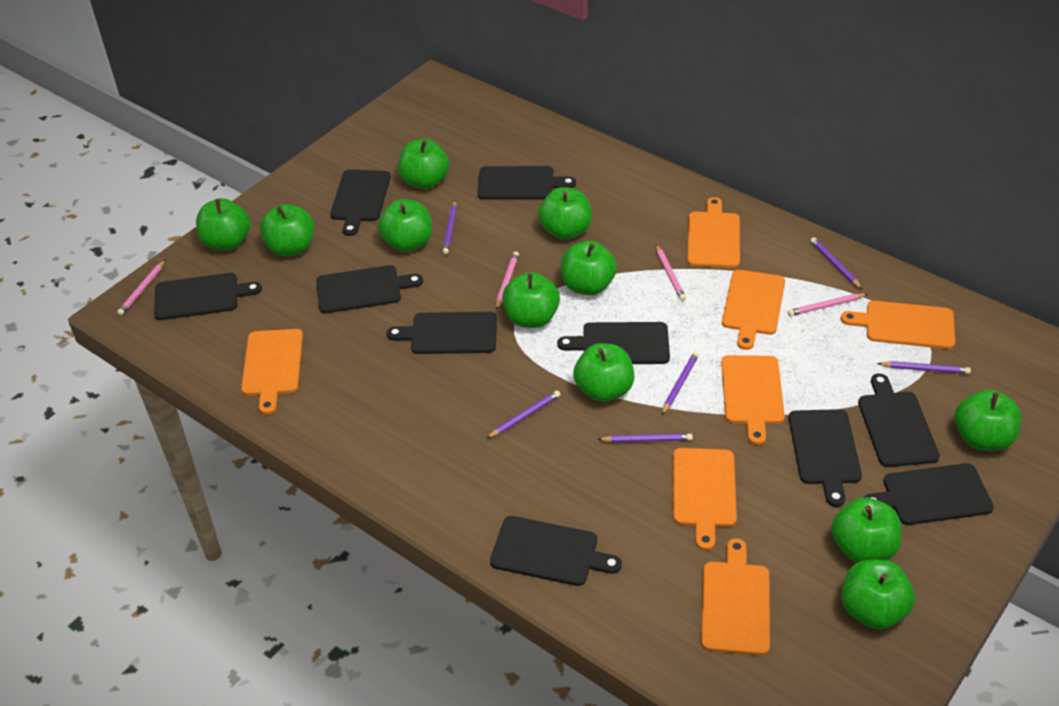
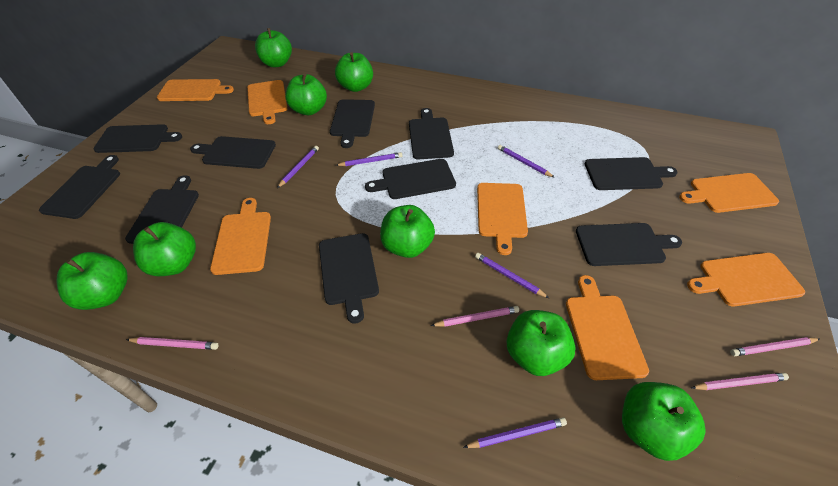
green apple: 11 -> 8
purple pencil: 6 -> 5

